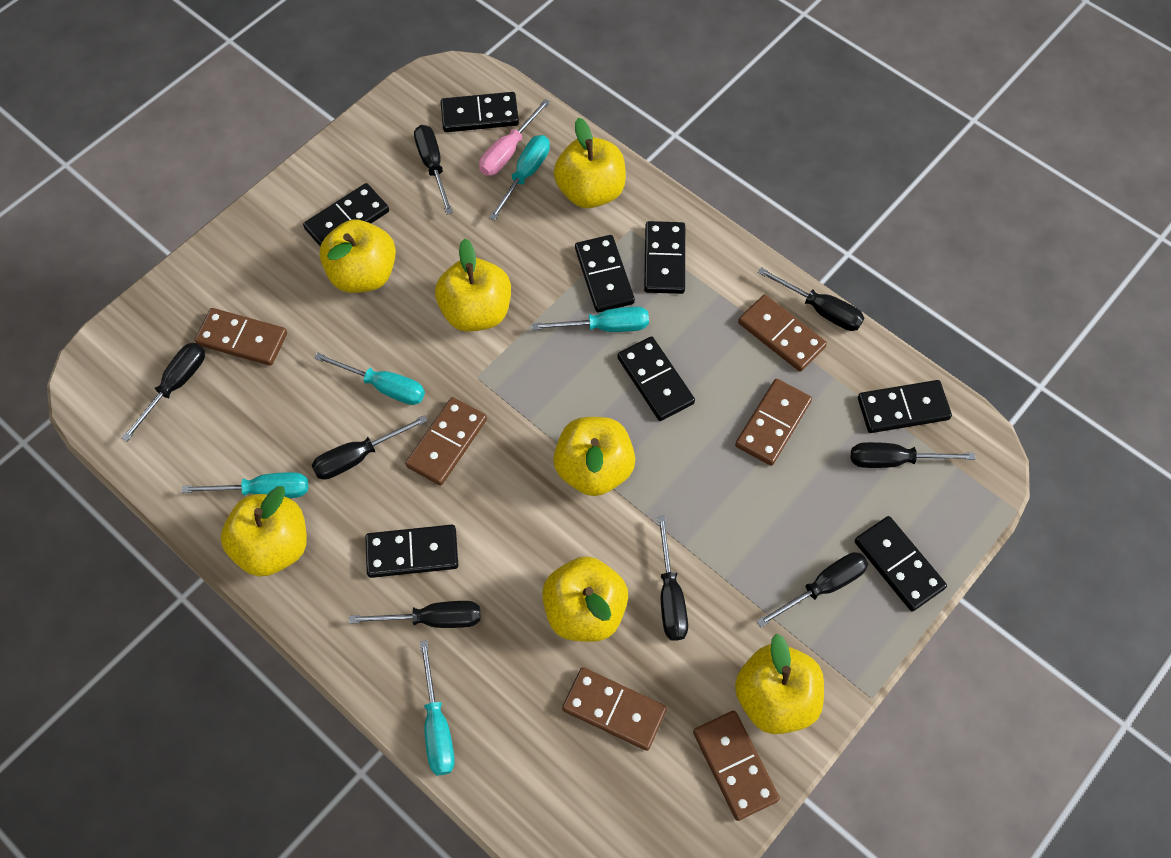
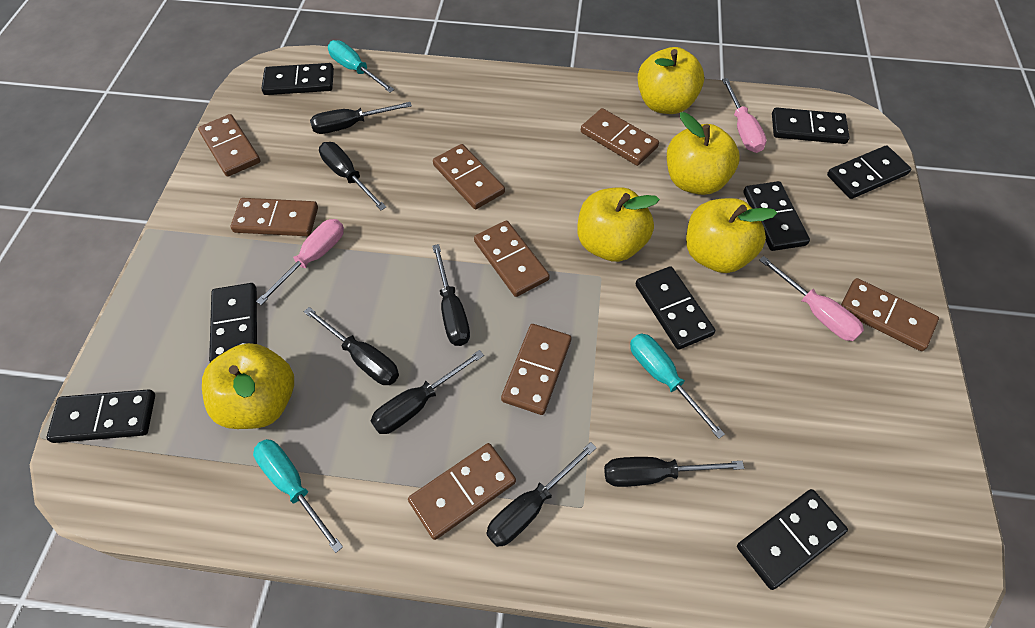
black screwdriver: 8 -> 7
brown domino: 6 -> 8
pink screwdriver: 1 -> 3
turquoise screwdriver: 5 -> 3
yellow apple: 7 -> 5

